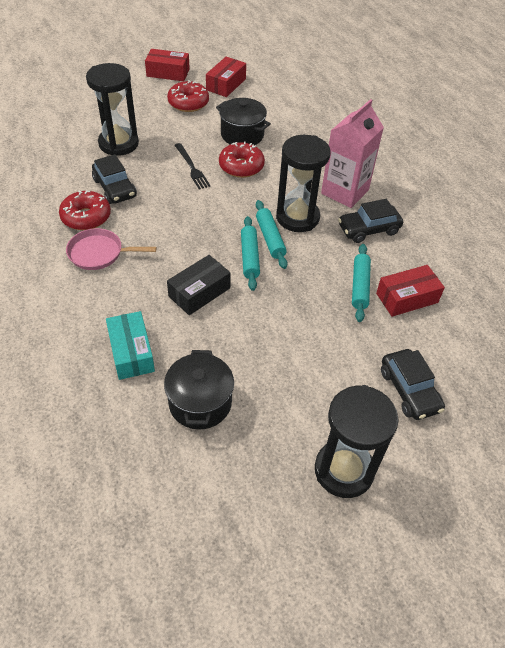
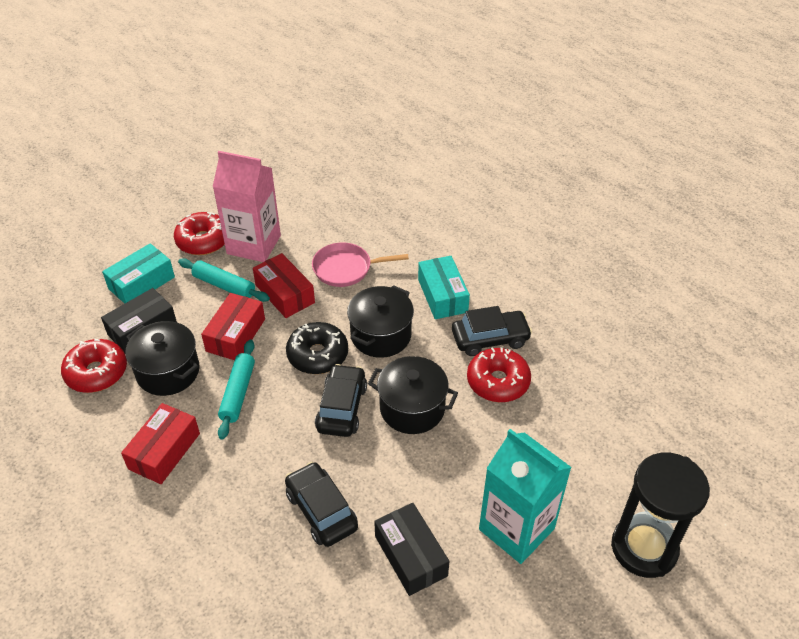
black box: 1 -> 2
black donut: 0 -> 1
black fork: 1 -> 0
black hourglass: 3 -> 1
black pot: 2 -> 3
turquoise box: 1 -> 2
turquoise carton: 0 -> 1
turquoise rolling pin: 3 -> 2

